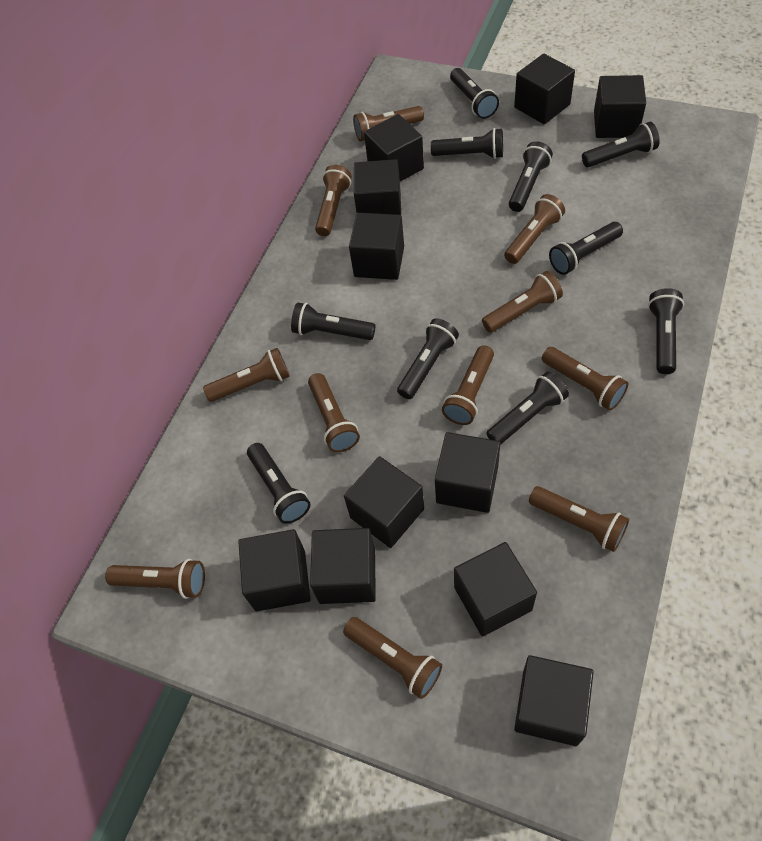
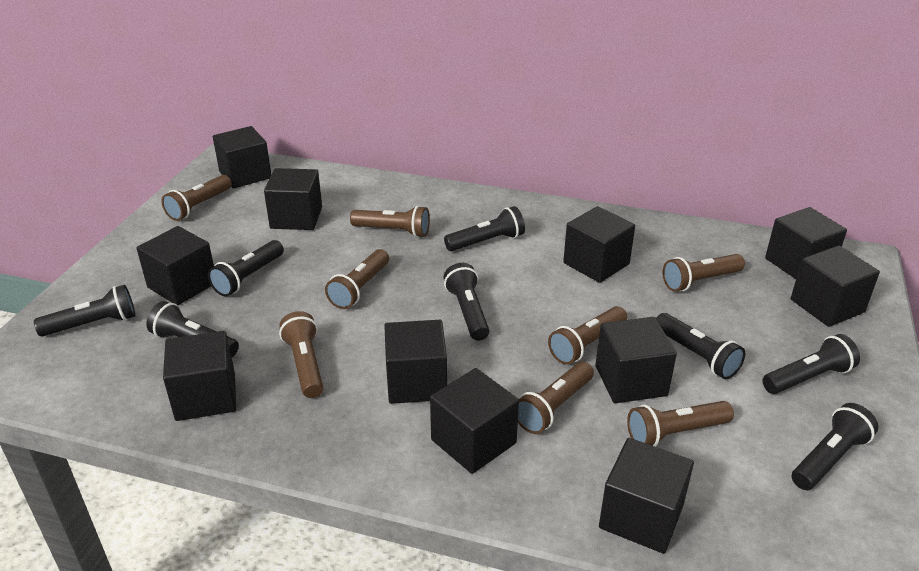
black flashlight: 10 -> 8
brown flashlight: 11 -> 8

